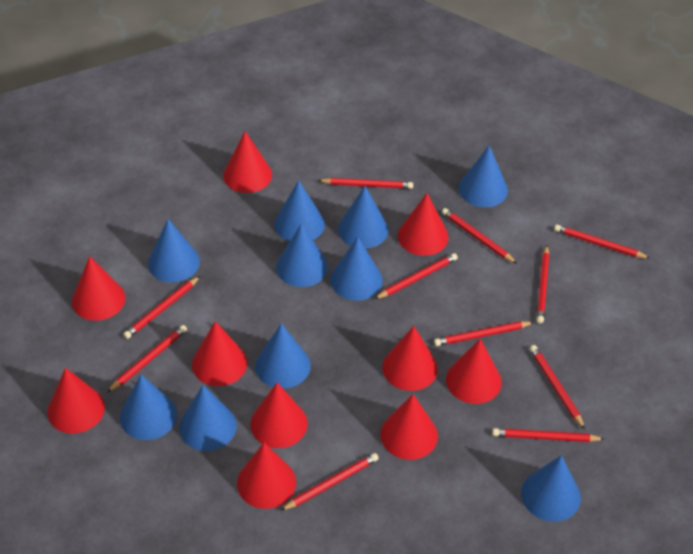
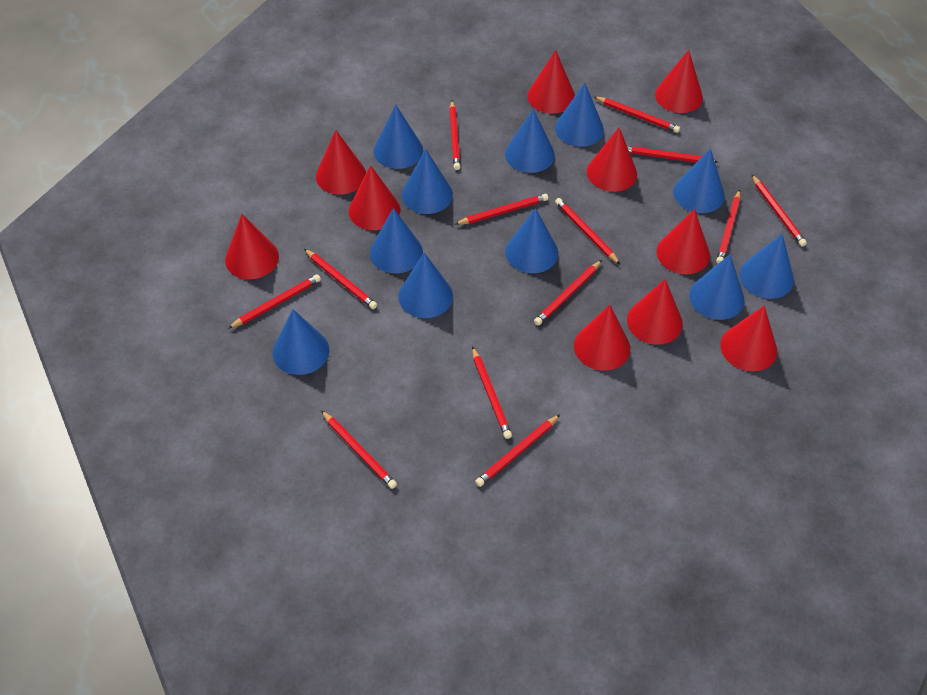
blue cone: 10 -> 11
red pencil: 11 -> 13

